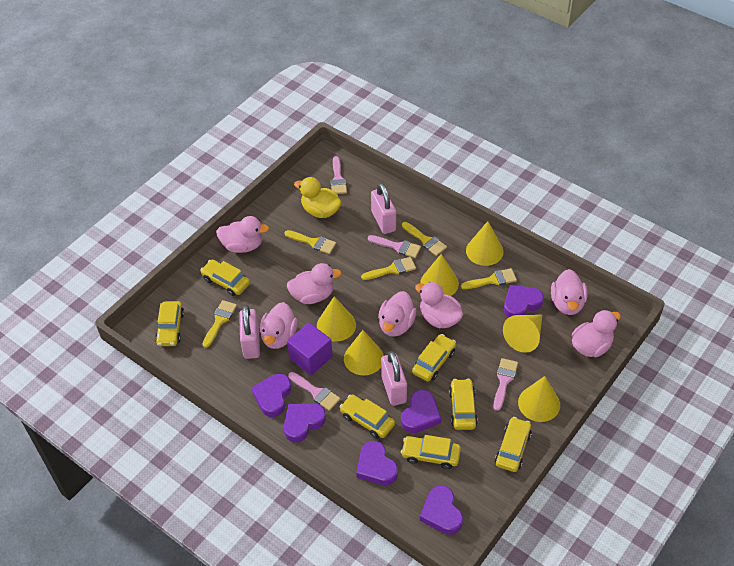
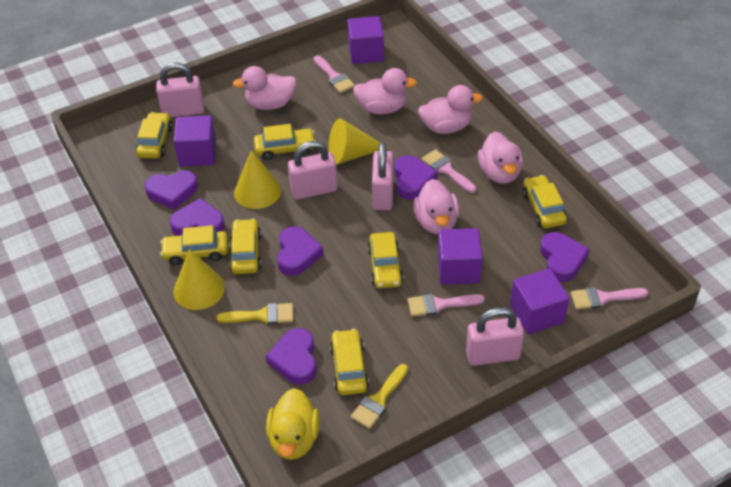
pink duck: 7 -> 5
pink padlock: 3 -> 4
purple cube: 1 -> 4
yellow brush: 5 -> 2
yellow cone: 6 -> 3

